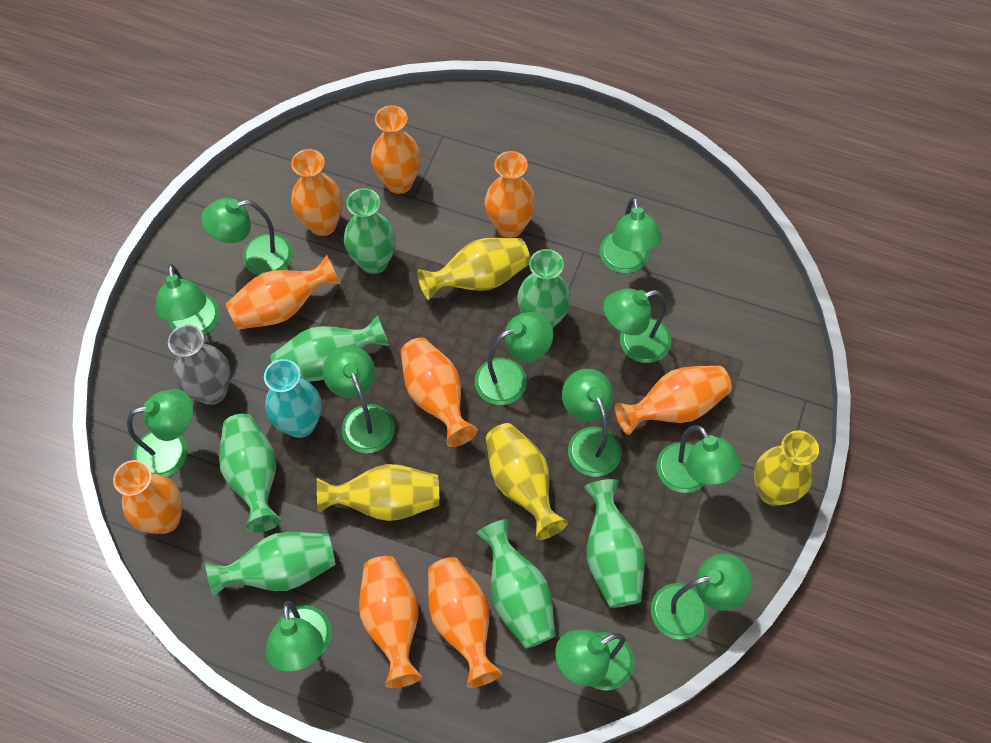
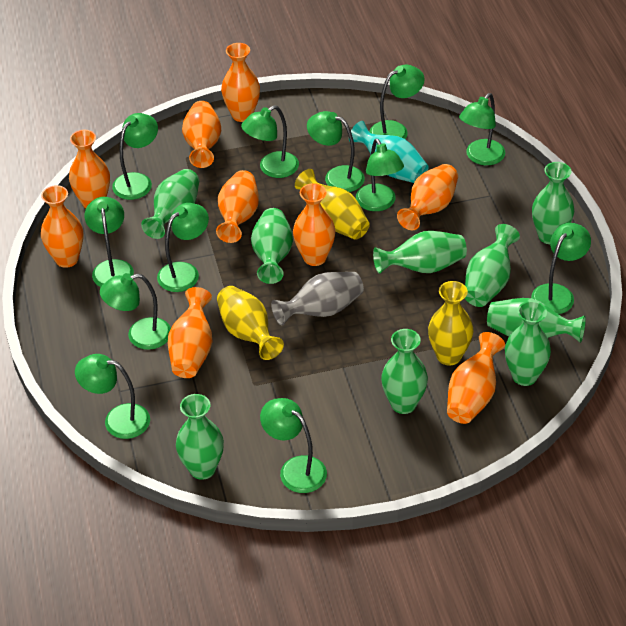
green vase: 7 -> 9
yellow vase: 4 -> 3

